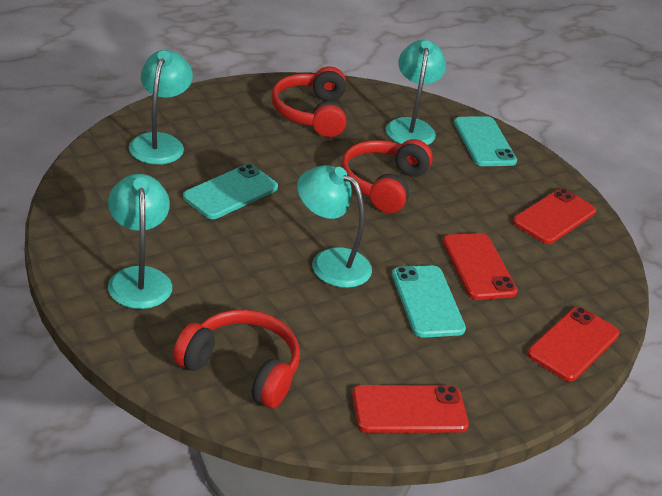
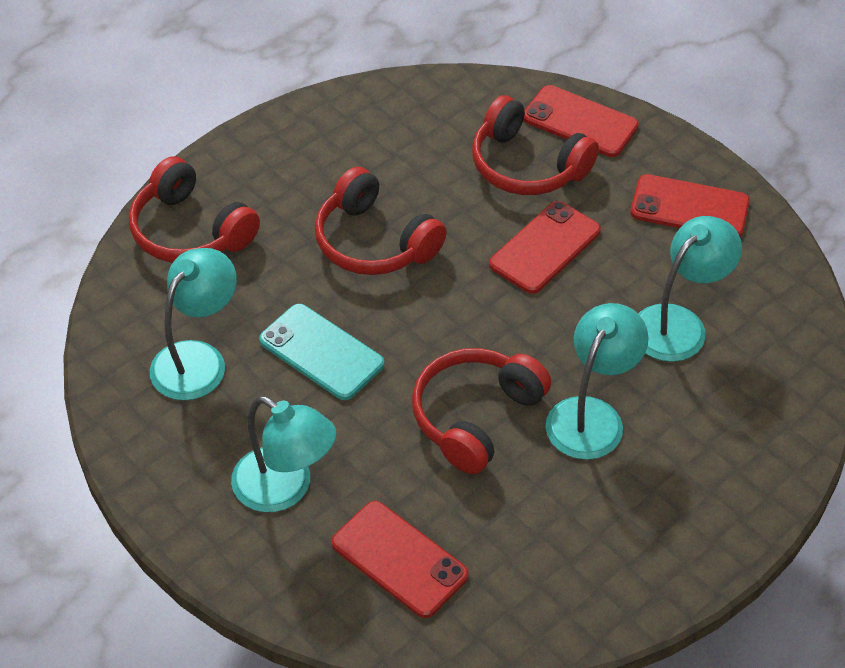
red headphones: 3 -> 4
turquoise phone: 3 -> 1

